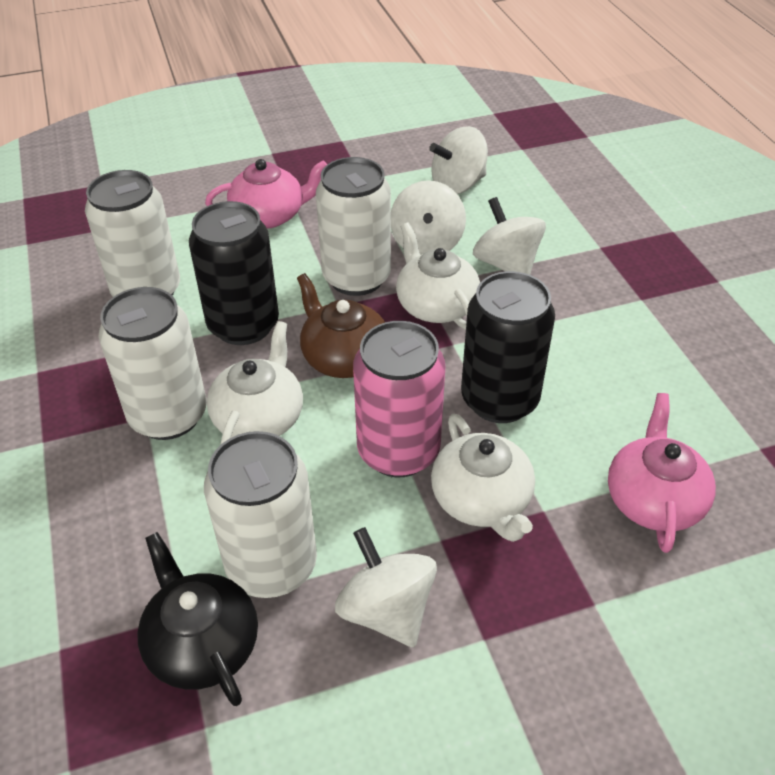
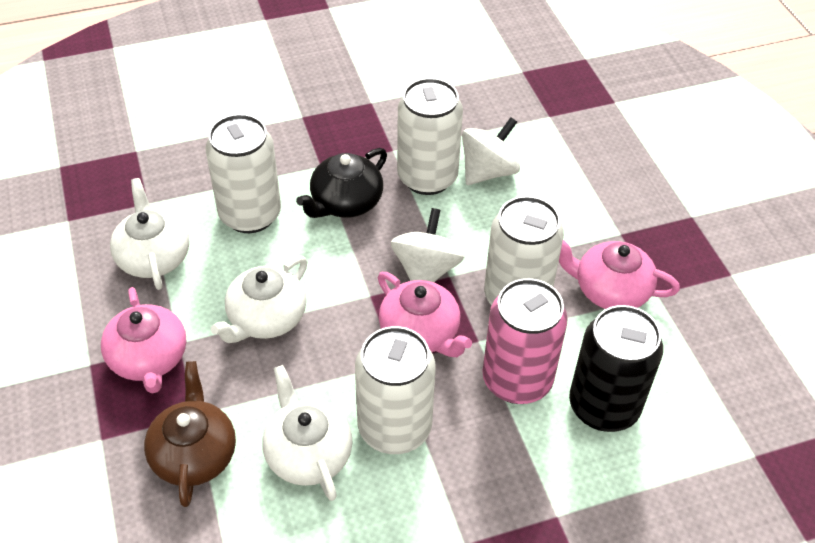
black can: 2 -> 1
pink teapot: 2 -> 3
white spinning top: 4 -> 2

